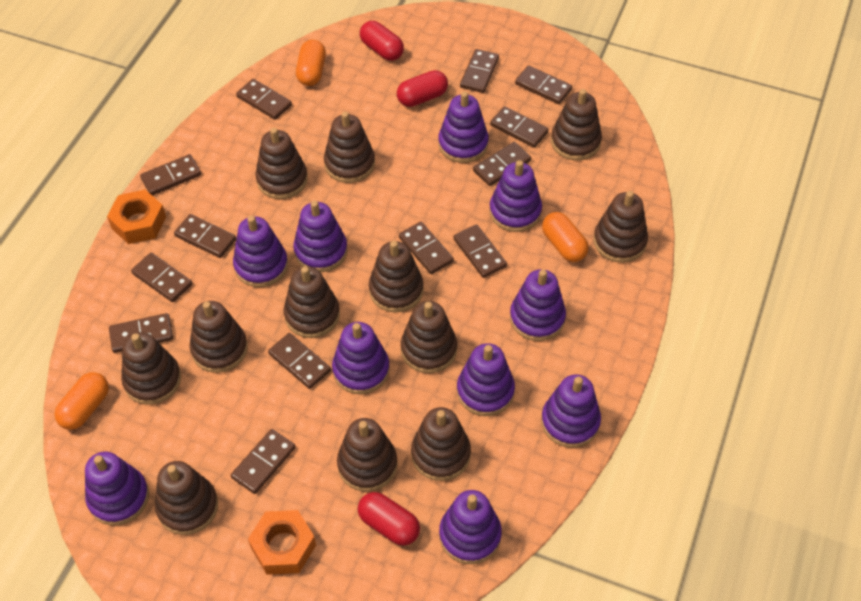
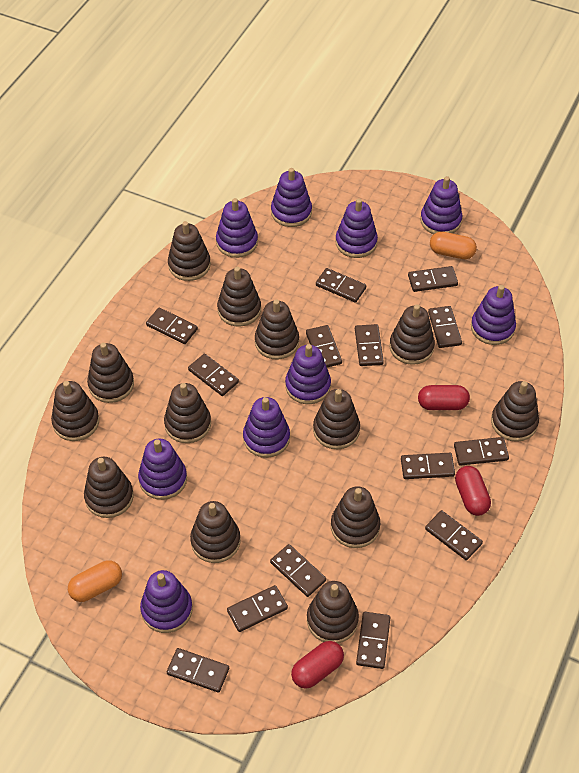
brown domino: 13 -> 14
brown stacking toy: 12 -> 13
orange capsule: 3 -> 2
orange nut: 2 -> 0
purple stacking toy: 10 -> 9

